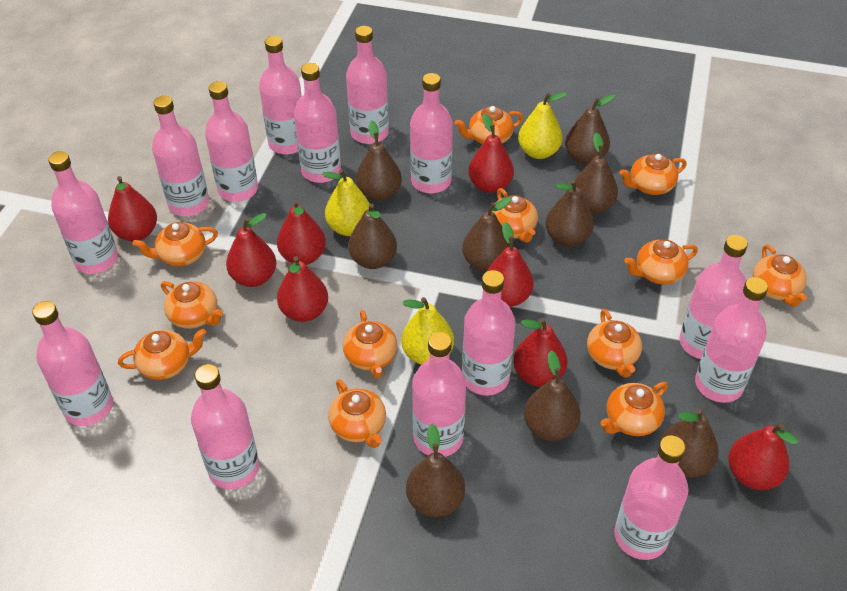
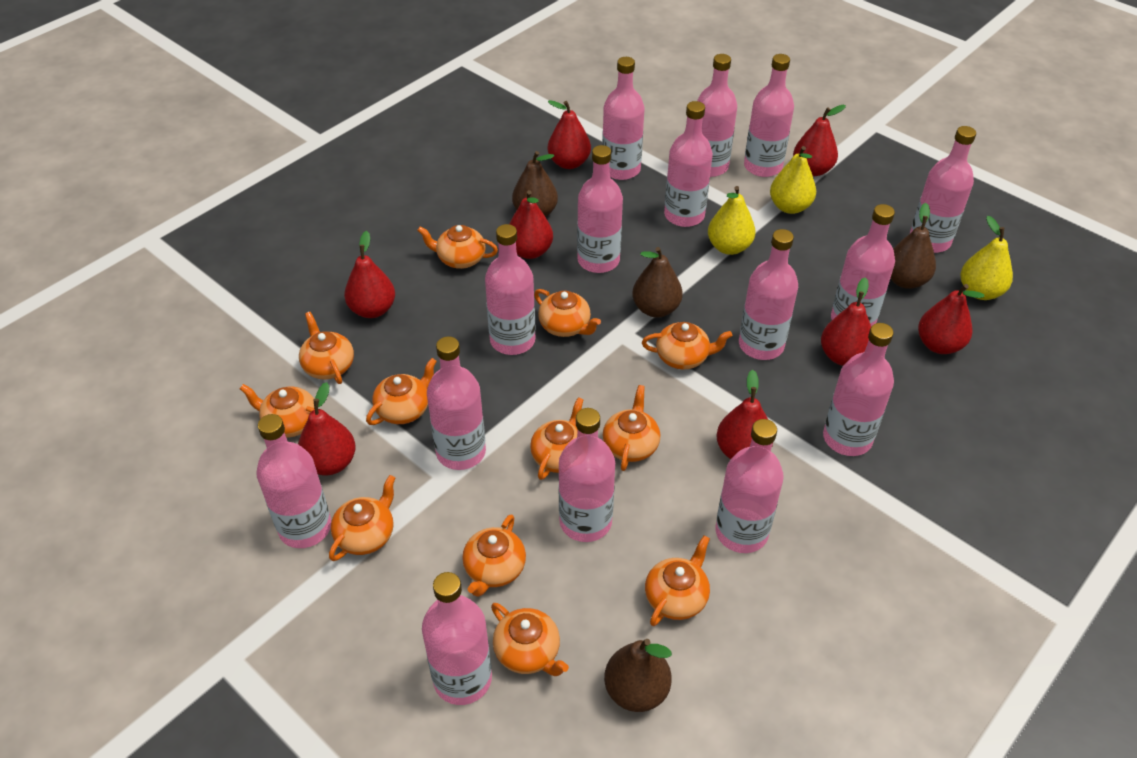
brown pear: 9 -> 4
pink bottle: 14 -> 15

